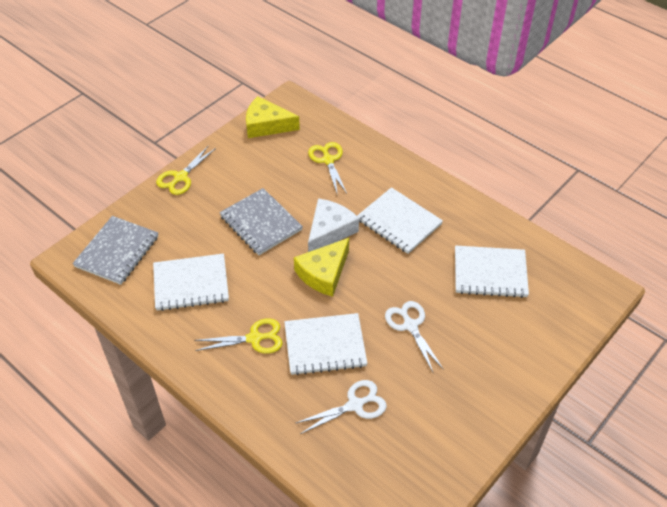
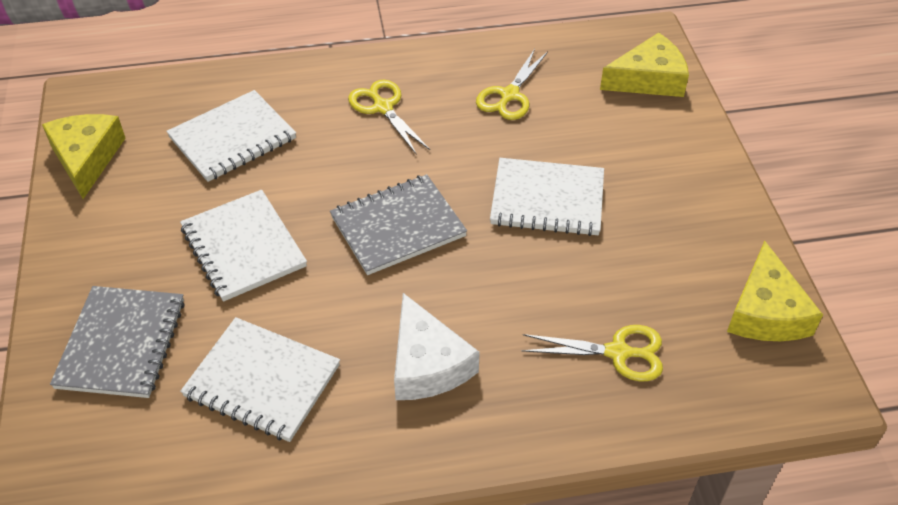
white scissors: 2 -> 0
yellow cheese: 2 -> 3

